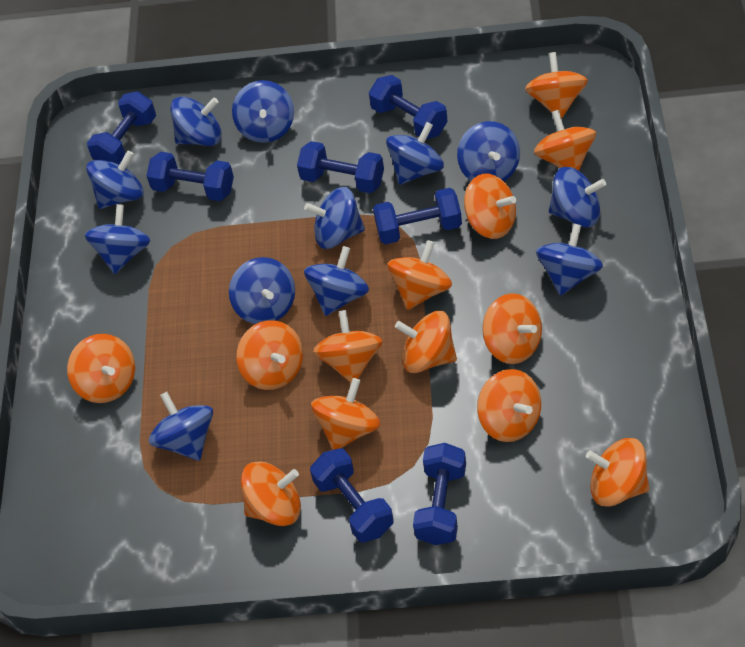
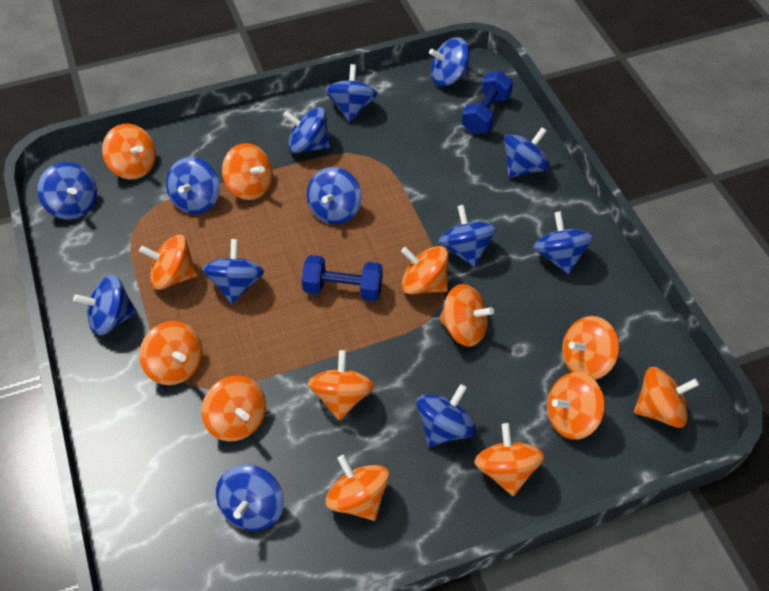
blue dumbbell: 7 -> 2
blue spinning top: 12 -> 13

